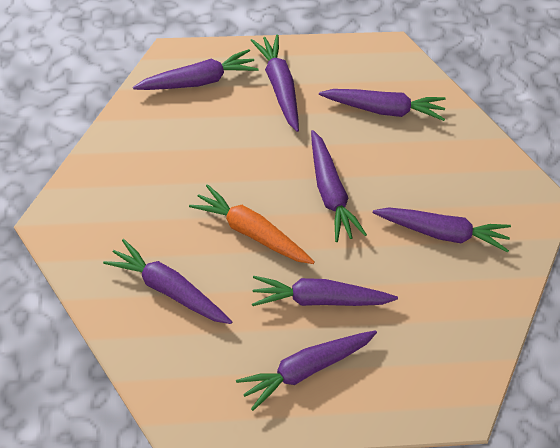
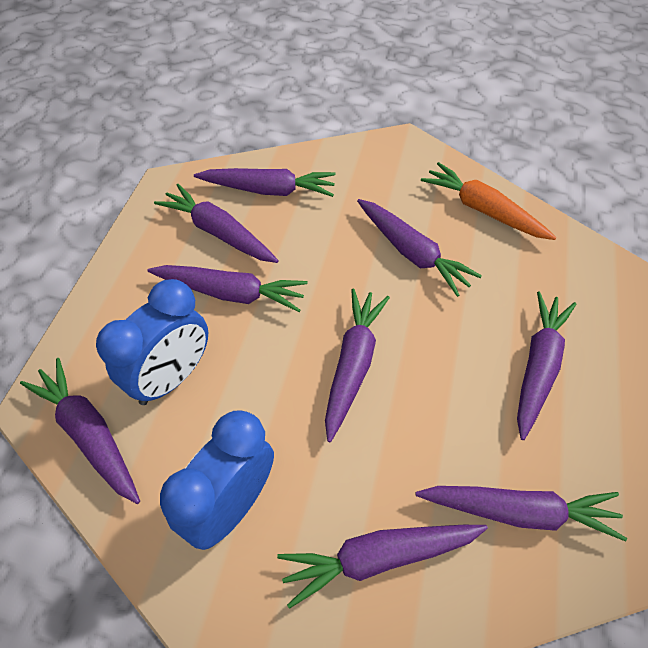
blue clock: 0 -> 2
purple carrot: 8 -> 9

